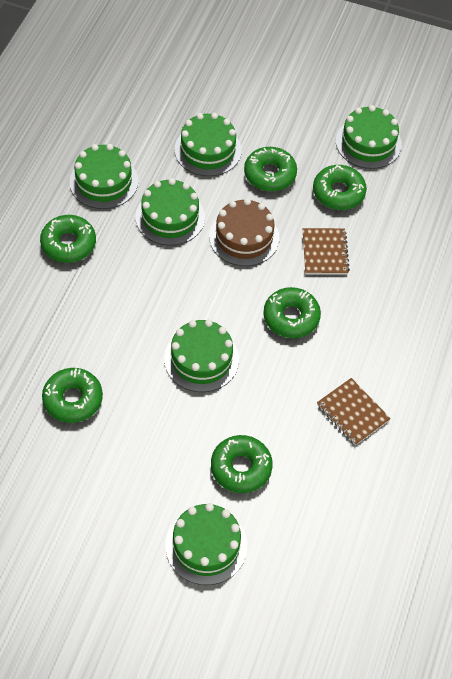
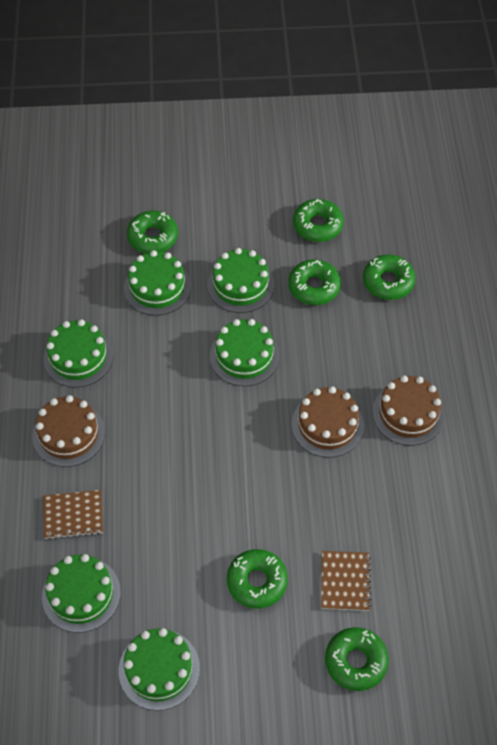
brown cake: 1 -> 3

